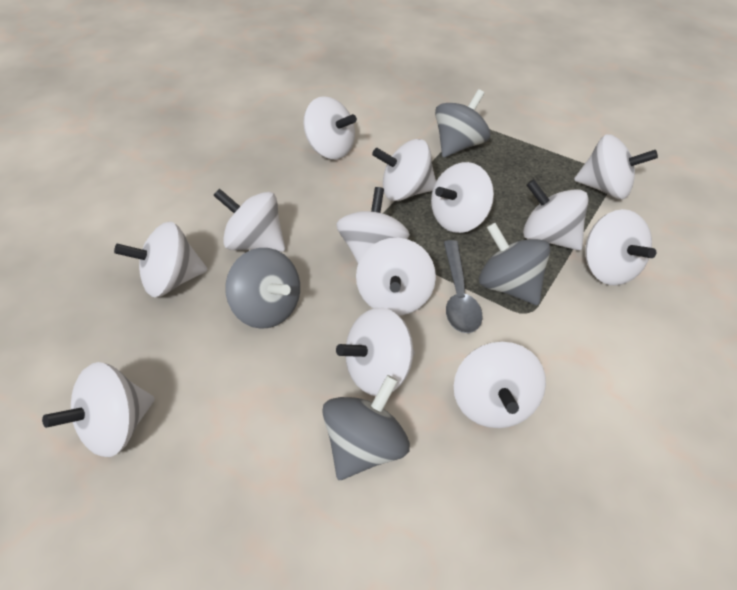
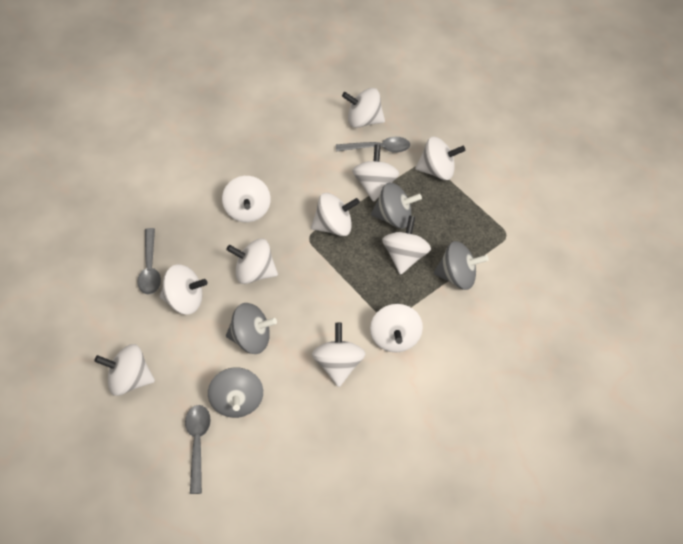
grey spoon: 1 -> 3
white spinning top: 13 -> 11

